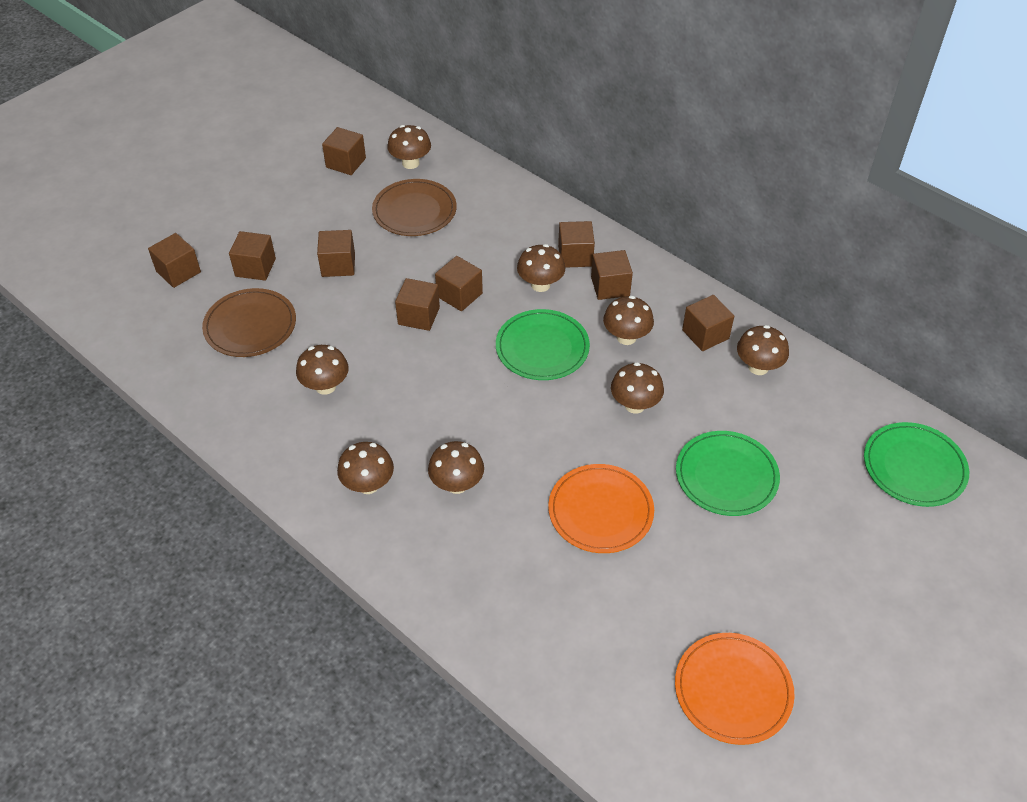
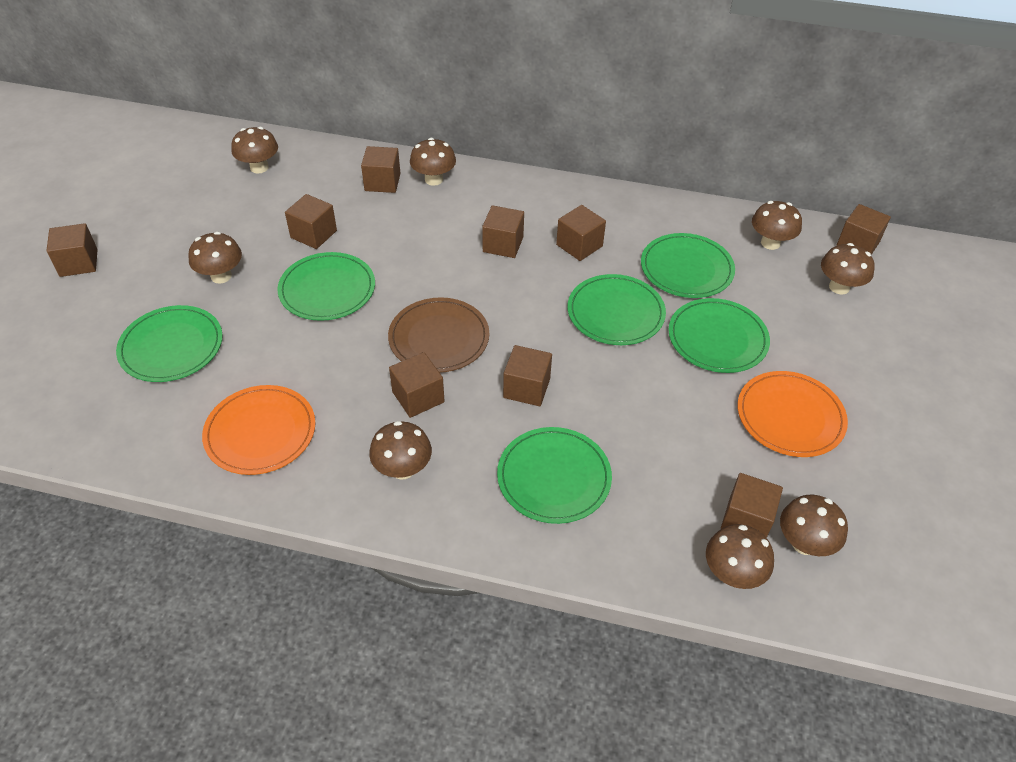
brown plate: 2 -> 1
green plate: 3 -> 6

